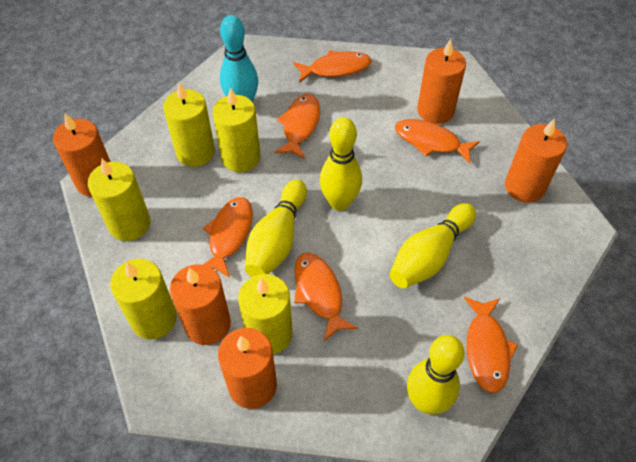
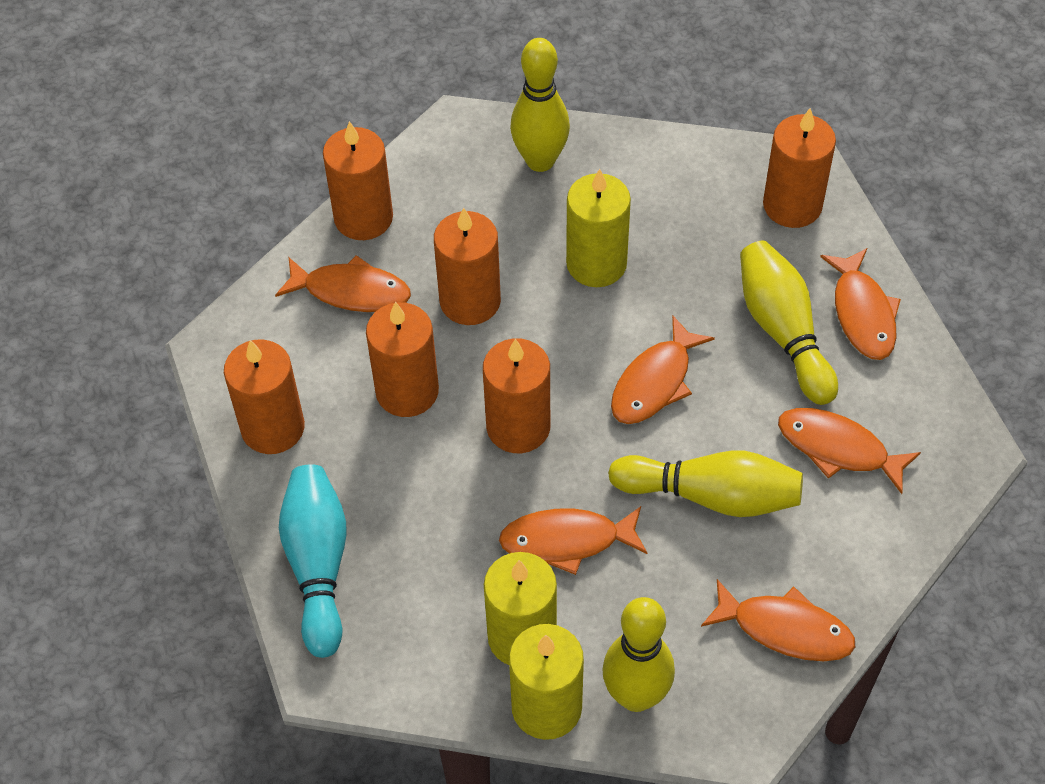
orange candle: 5 -> 6
yellow candle: 5 -> 3

